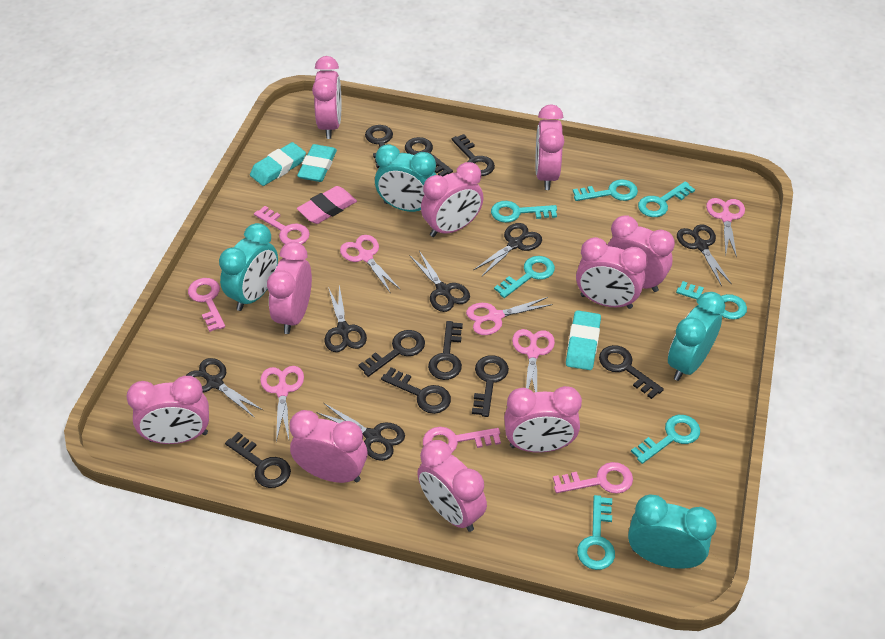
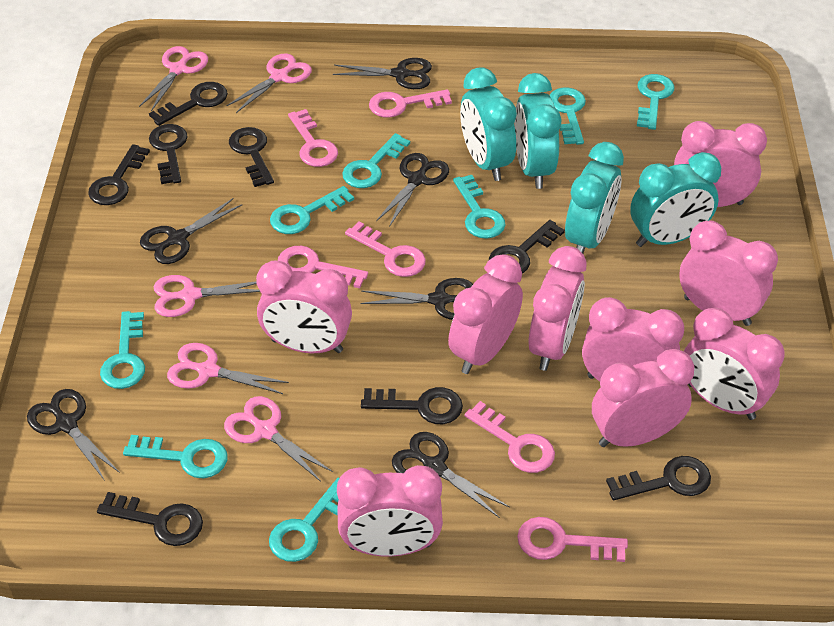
black key: 9 -> 8
pink clock: 10 -> 9
pink eraser: 1 -> 0
pink key: 4 -> 6
turquoise eraser: 3 -> 0
turquoise key: 7 -> 8

